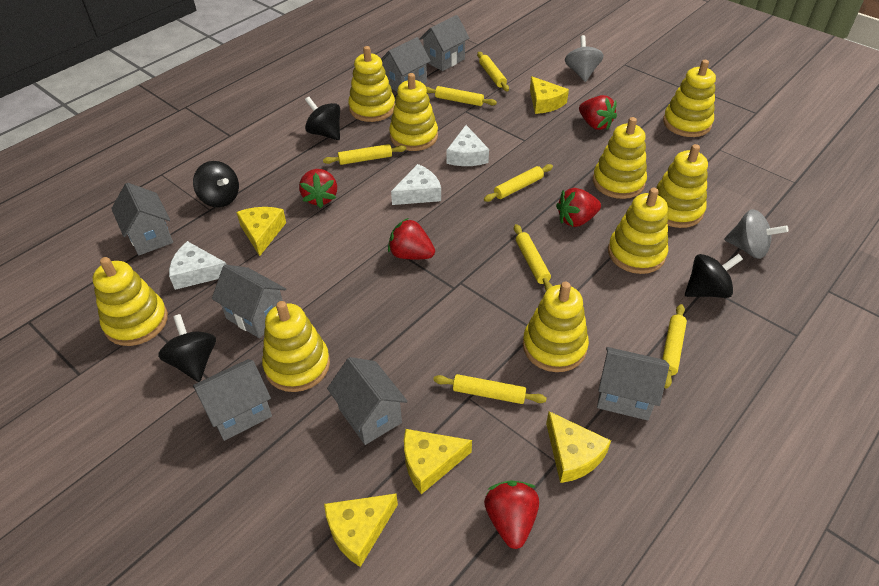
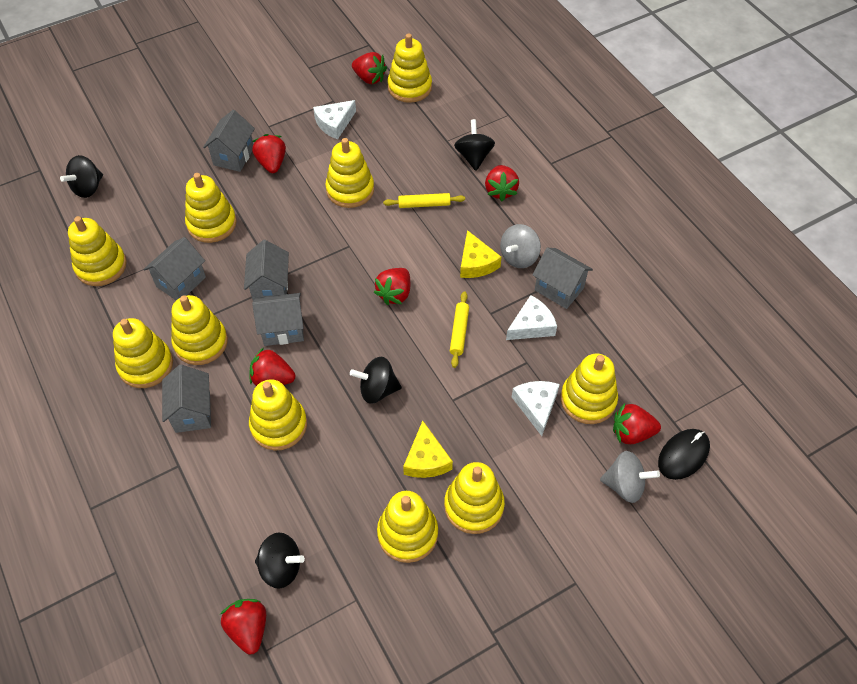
black mouse: 0 -> 1
grey house: 7 -> 6
red strawberry: 5 -> 7
yellow cheese: 5 -> 2
yellow rolling pin: 7 -> 2
yellow stacking toy: 9 -> 10

